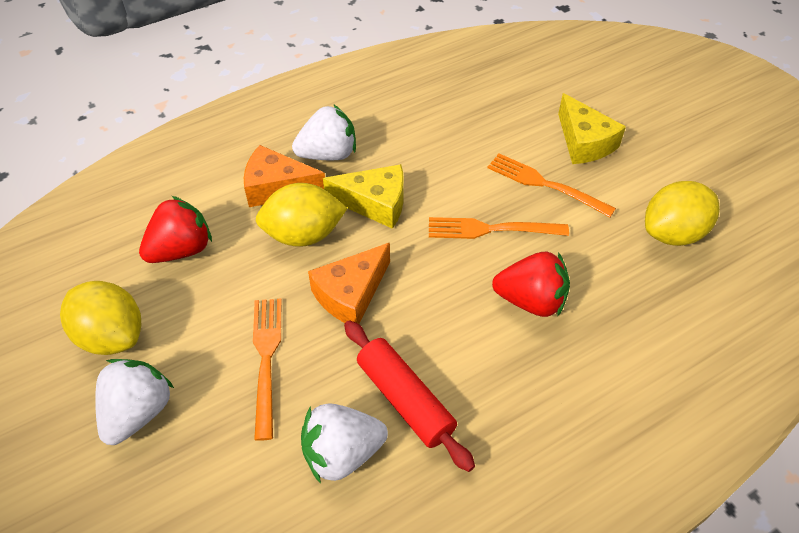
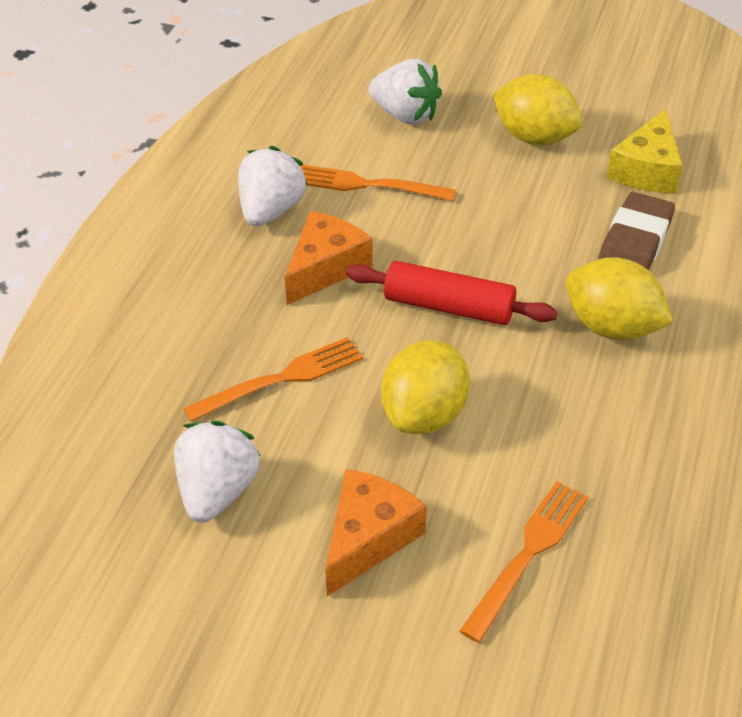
brown eraser: 0 -> 1
red strawberry: 2 -> 0
yellow cheese: 2 -> 1

